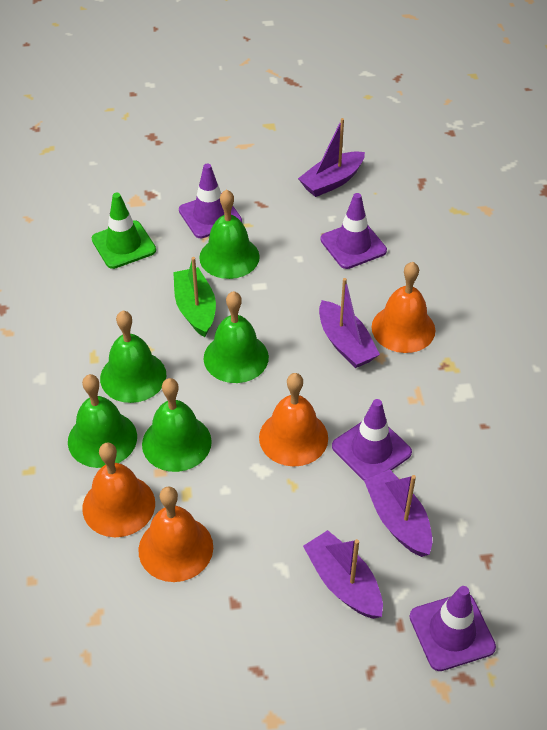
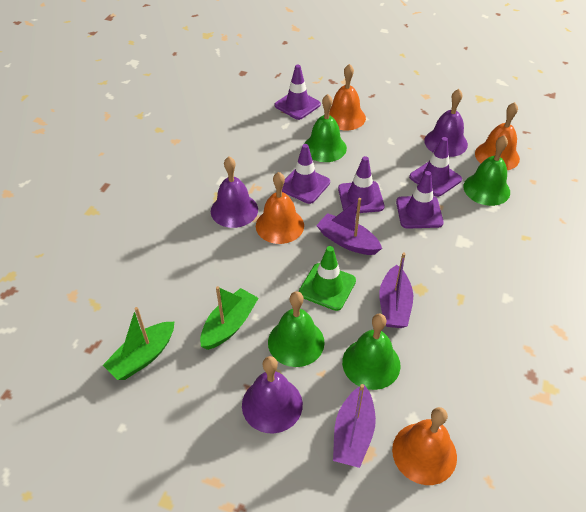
green bell: 5 -> 4
green boat: 1 -> 2
purple bell: 0 -> 3
purple boat: 4 -> 3
purple traffic cone: 4 -> 5

